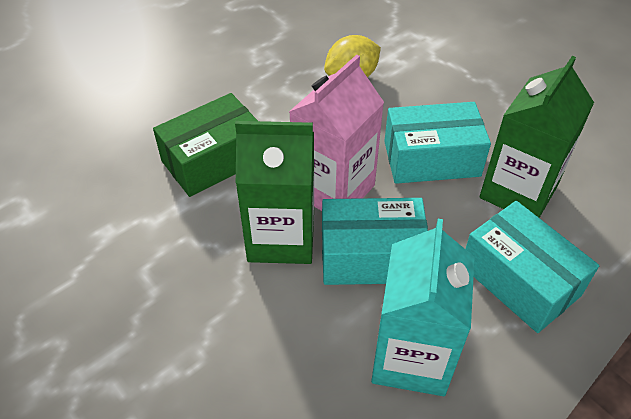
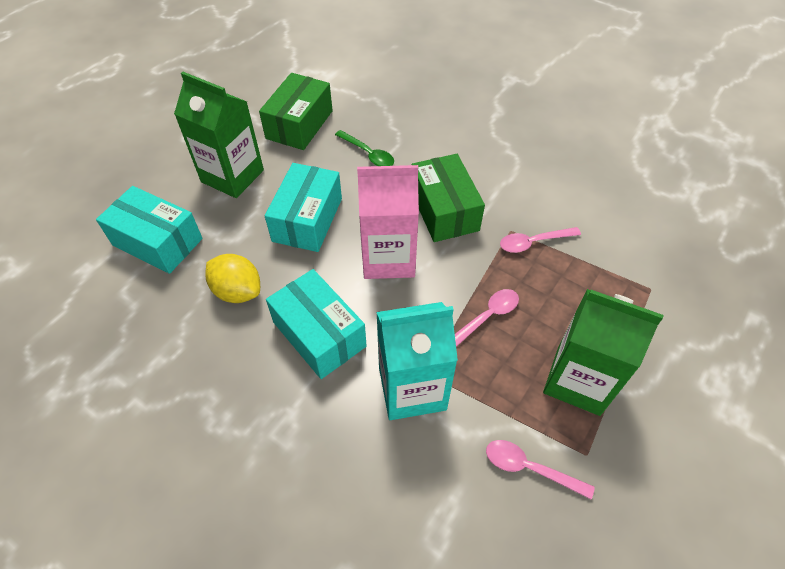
green box: 1 -> 2
green spoon: 0 -> 1
pink spoon: 0 -> 3

